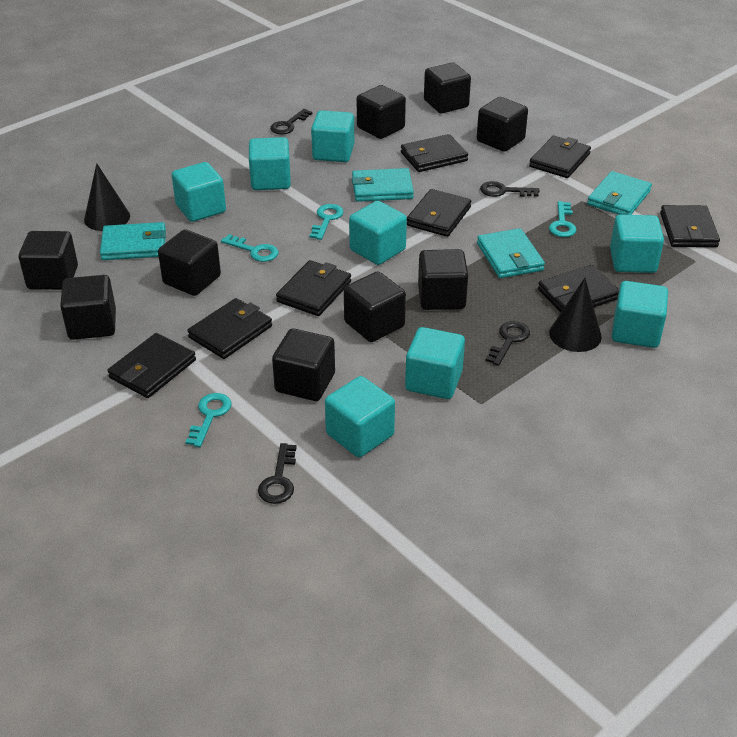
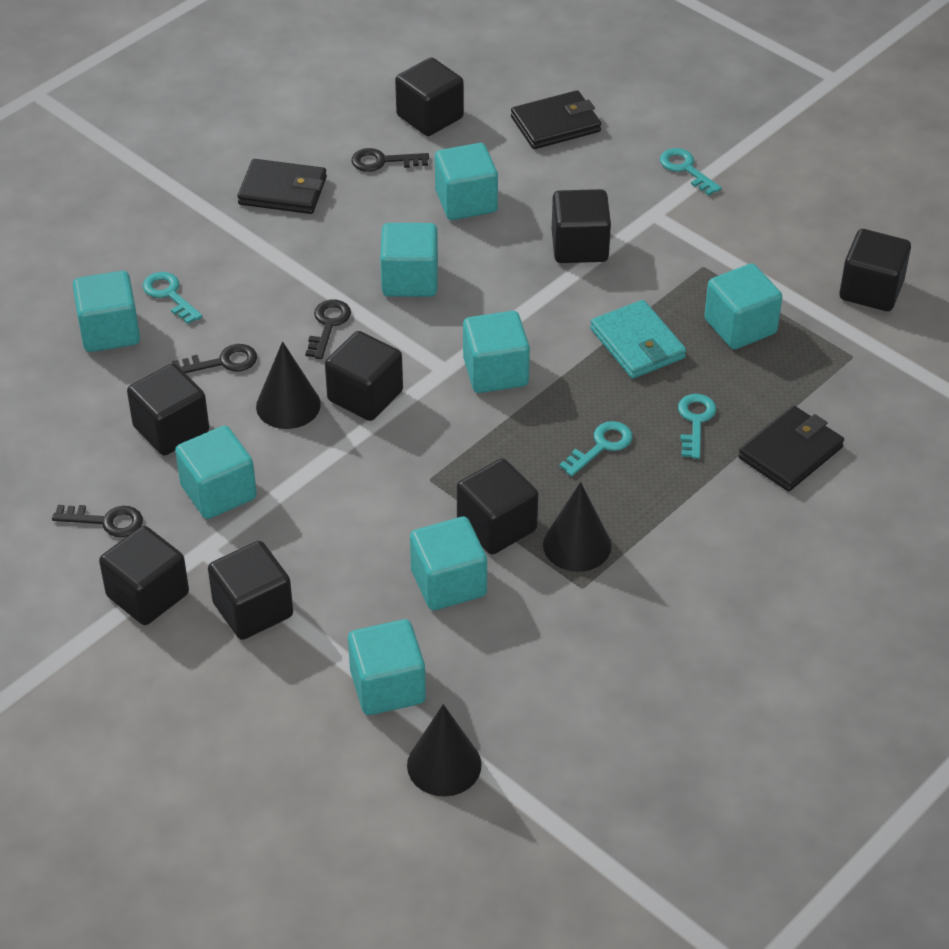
black cone: 2 -> 3
black cube: 9 -> 8
black wallet: 8 -> 3
turquoise wallet: 4 -> 1

